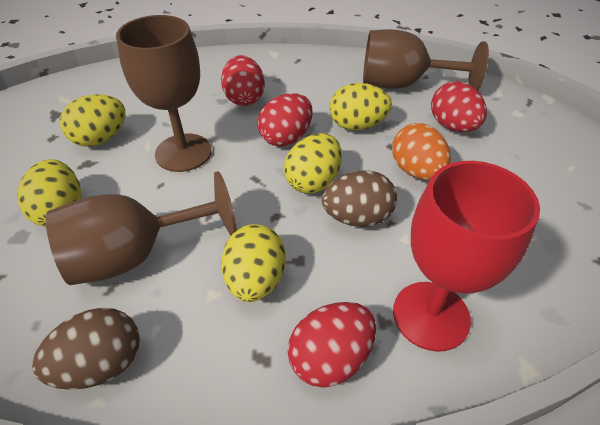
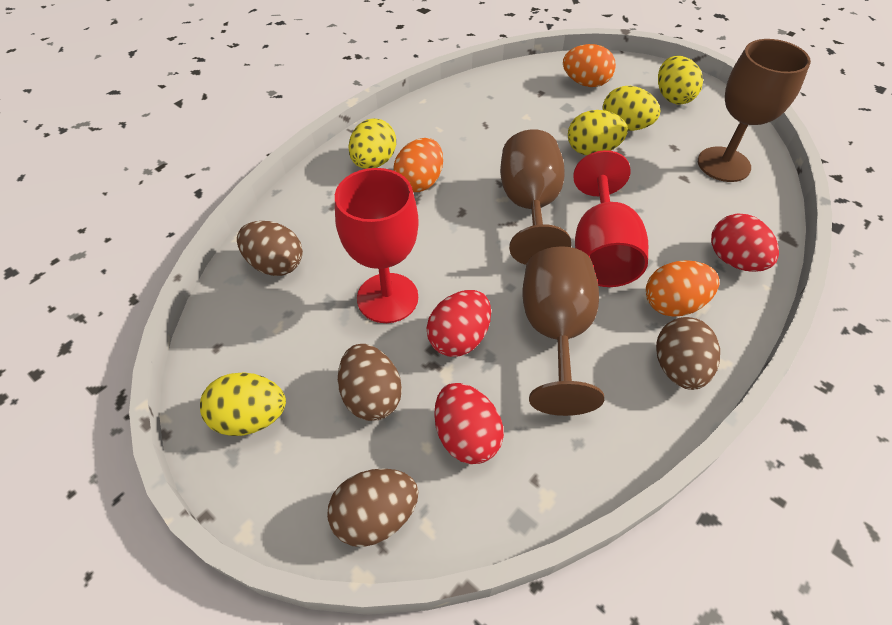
brown egg: 2 -> 4
orange egg: 1 -> 3
red egg: 4 -> 3
red goblet: 1 -> 2

